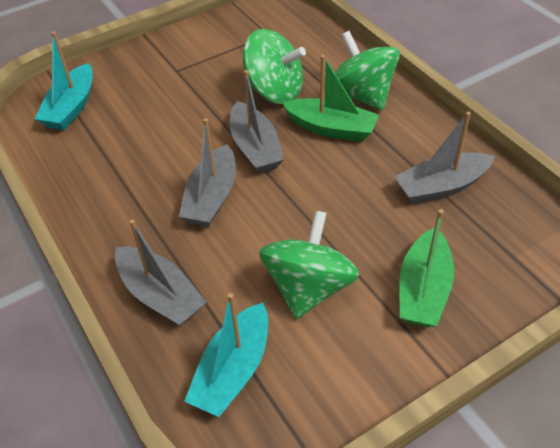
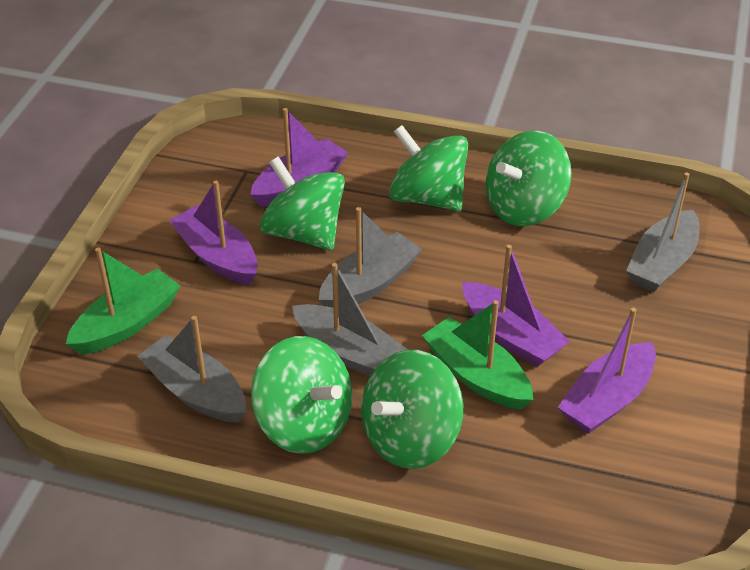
green spinning top: 3 -> 5
purple boat: 0 -> 4
turquoise boat: 2 -> 0

